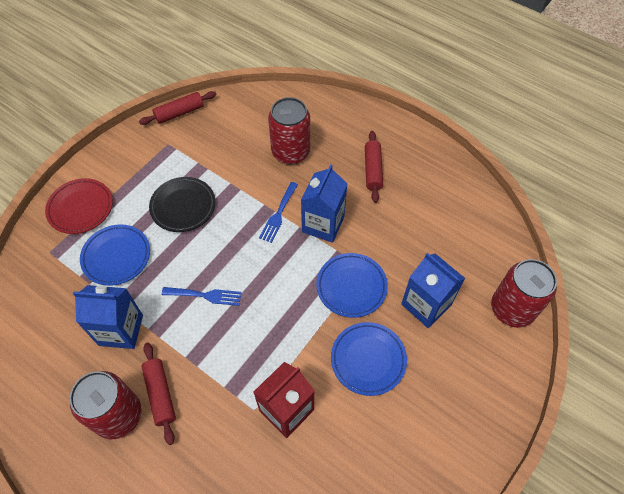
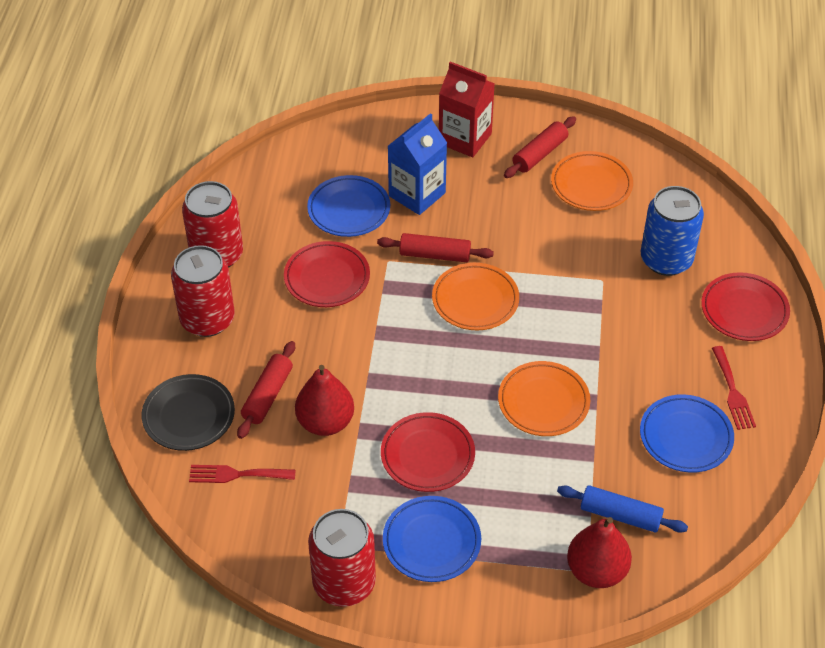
blue can: 0 -> 1
blue carton: 3 -> 1
blue fork: 2 -> 0
blue rolling pin: 0 -> 1
orange plate: 0 -> 3
red fork: 0 -> 2
red pear: 0 -> 2
red plate: 1 -> 3

